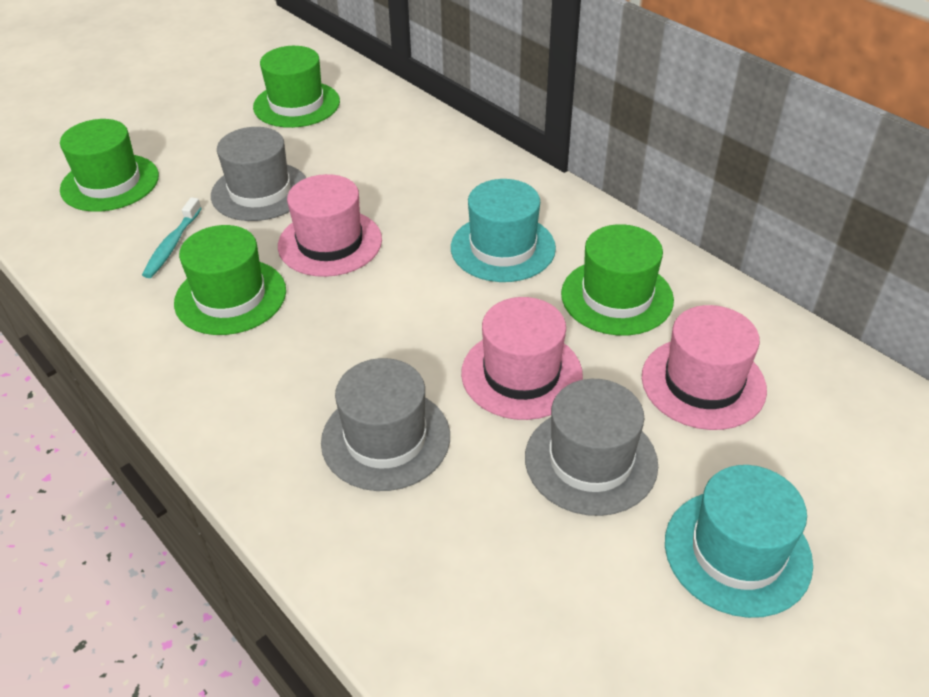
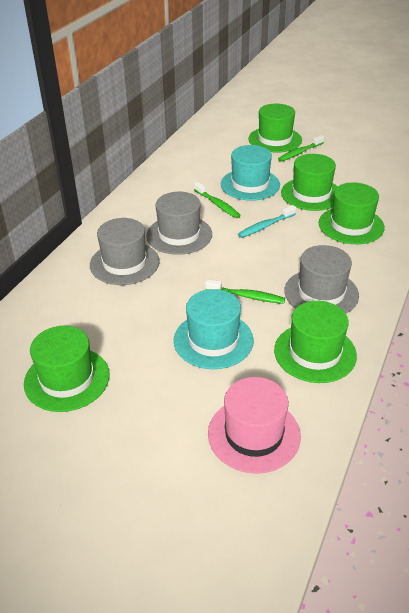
green hat: 4 -> 5
green toothbrush: 0 -> 3
pink hat: 3 -> 1

